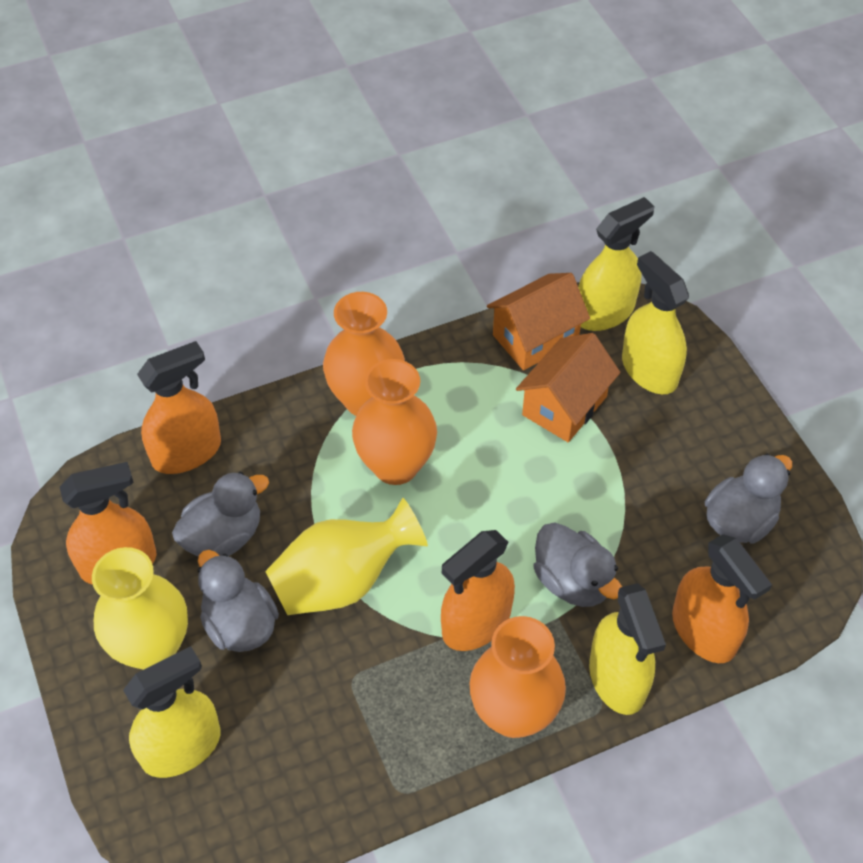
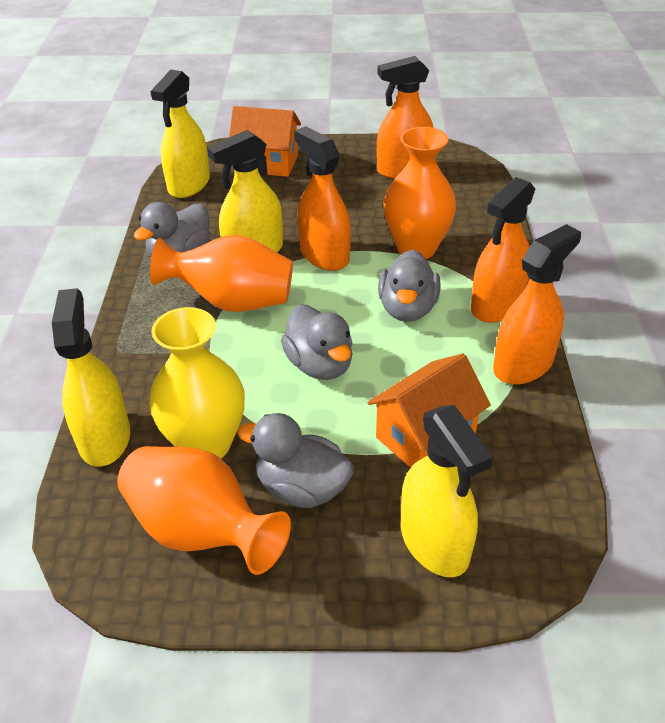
yellow vase: 2 -> 1

